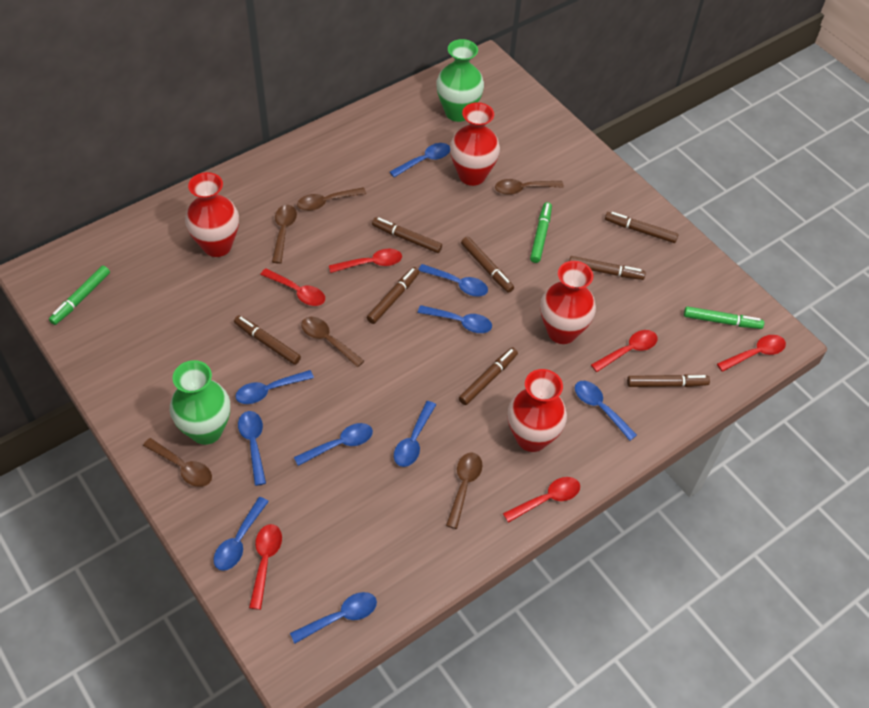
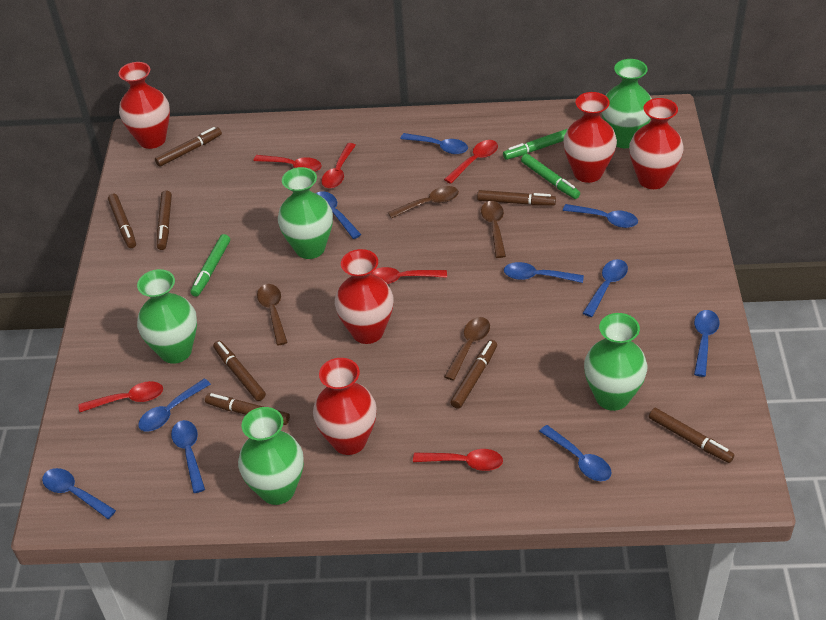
brown spoon: 6 -> 4
green vase: 2 -> 5
red vase: 4 -> 5

